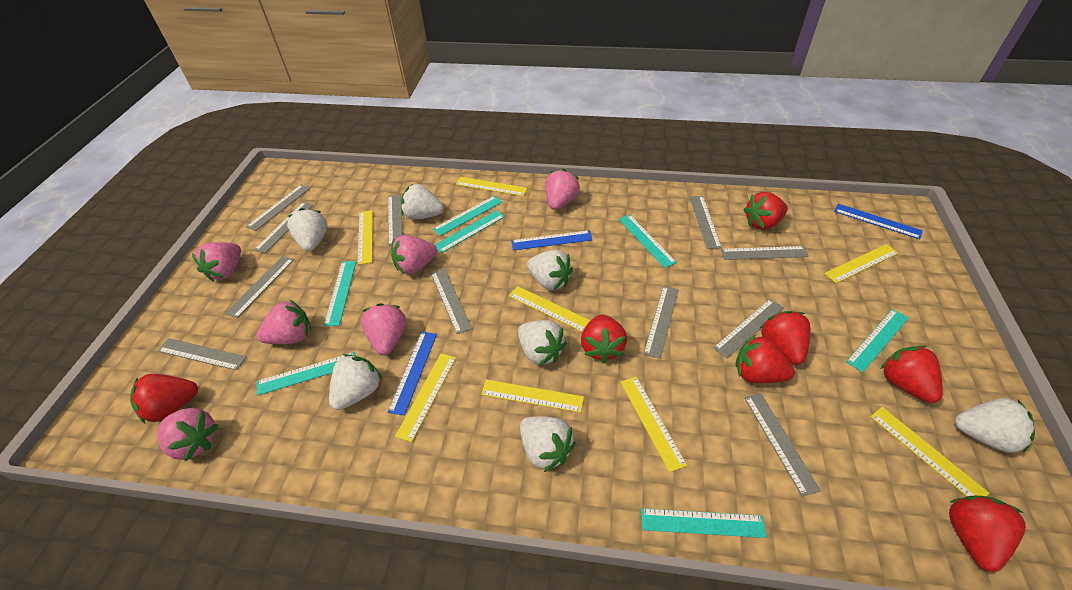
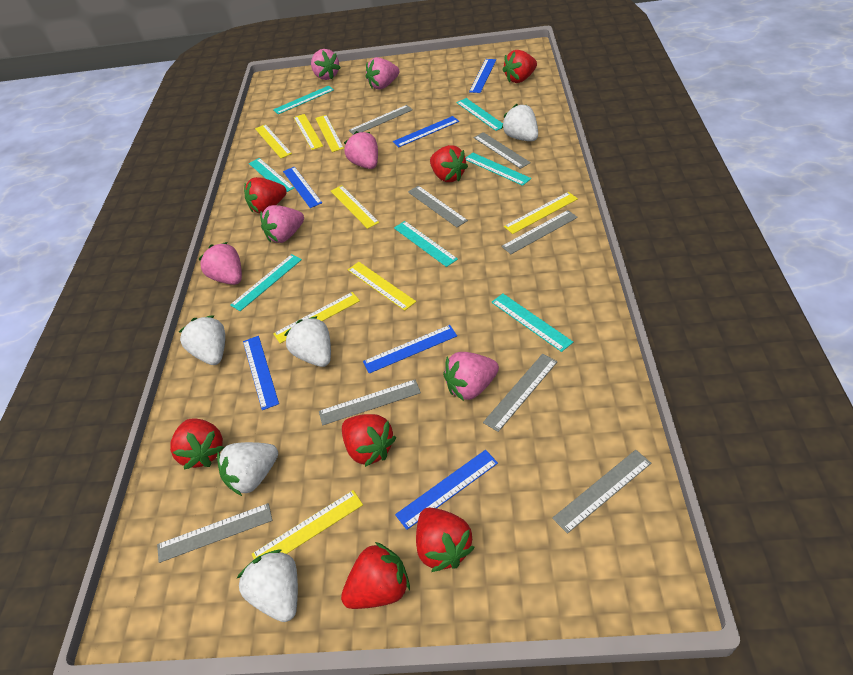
blue ruler: 3 -> 6
grey ruler: 11 -> 8
white strawberry: 7 -> 5

